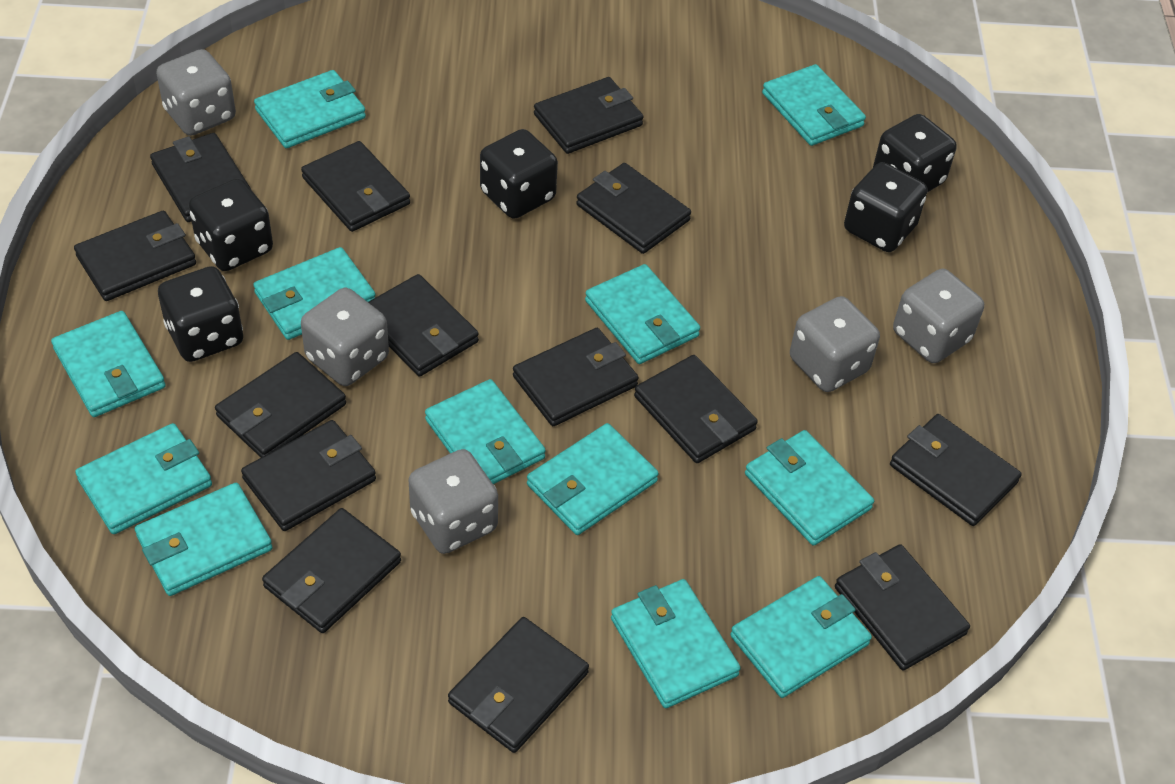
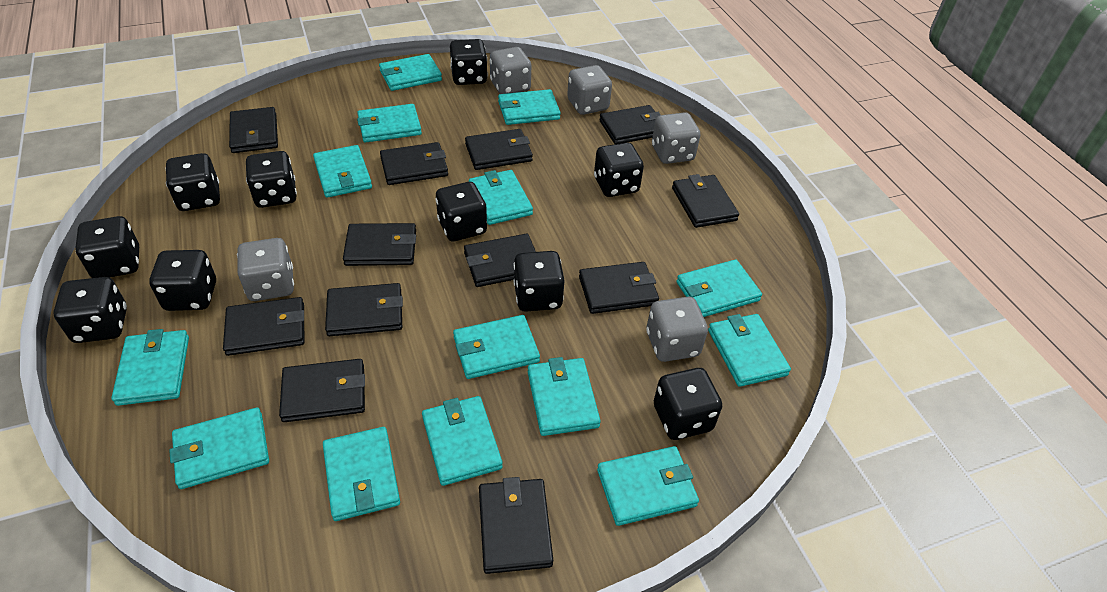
black dice: 5 -> 10
black wallet: 14 -> 12
turquoise wallet: 12 -> 14

